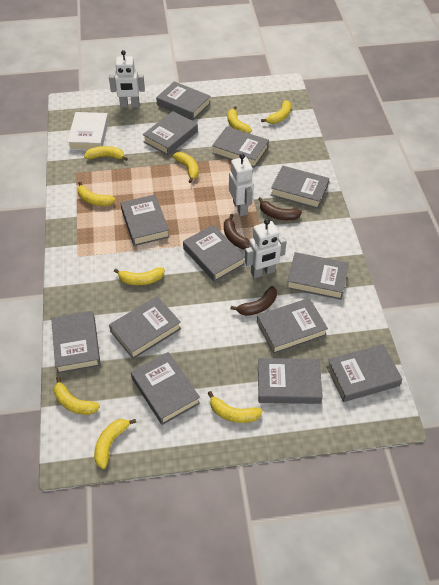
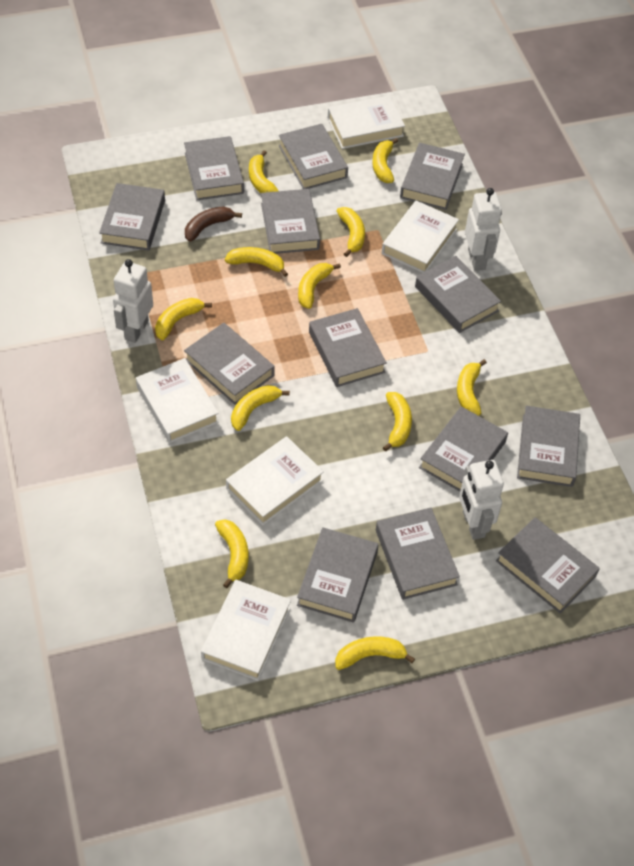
brown banana: 3 -> 1
white book: 1 -> 5
yellow banana: 9 -> 11

